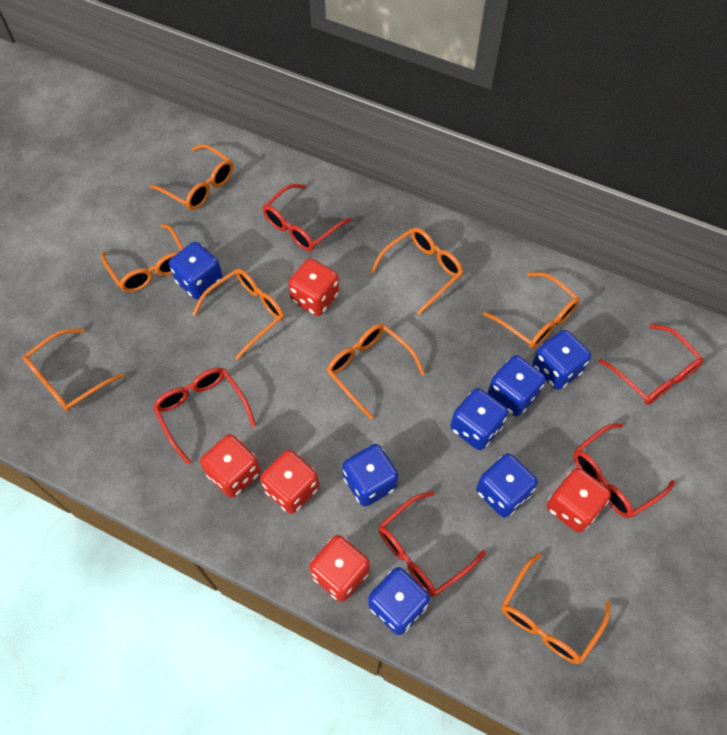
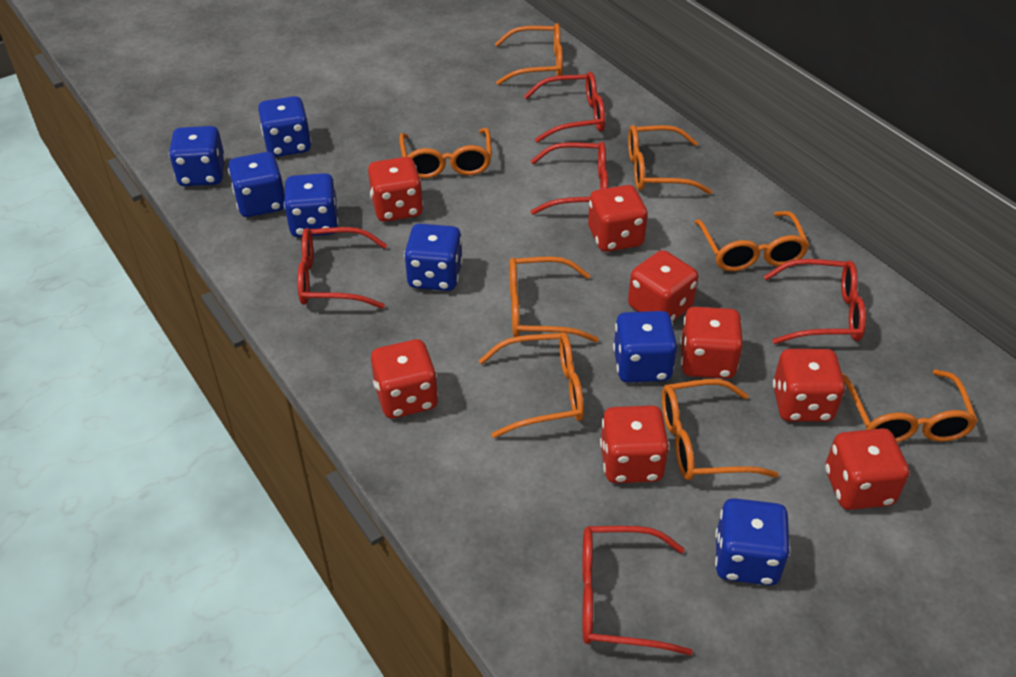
red dice: 5 -> 8

